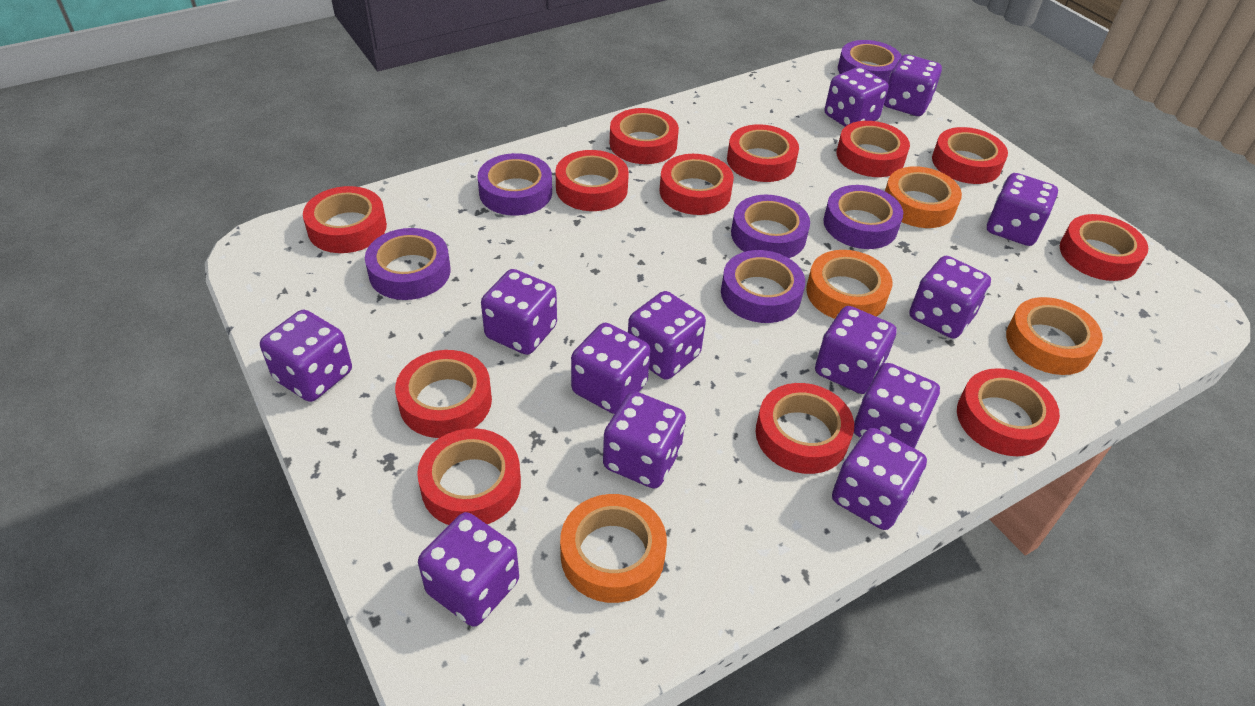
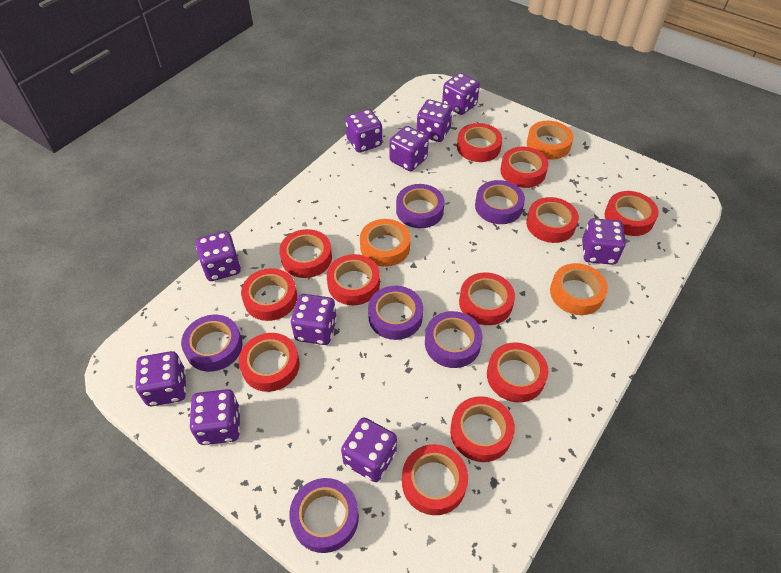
orange tape: 4 -> 3
purple dice: 13 -> 10

